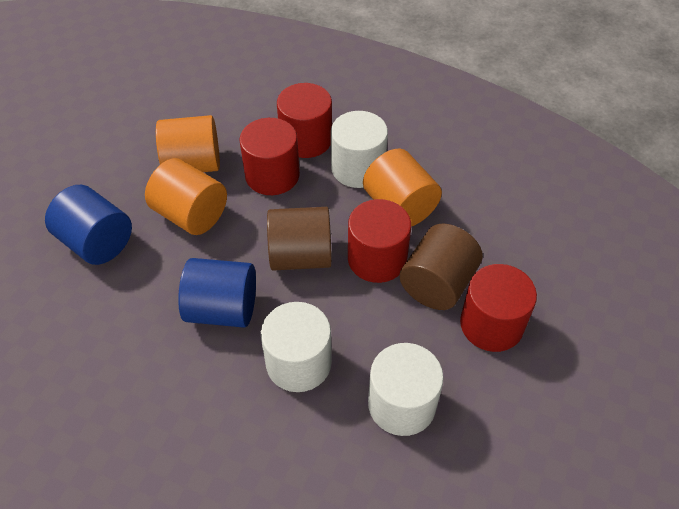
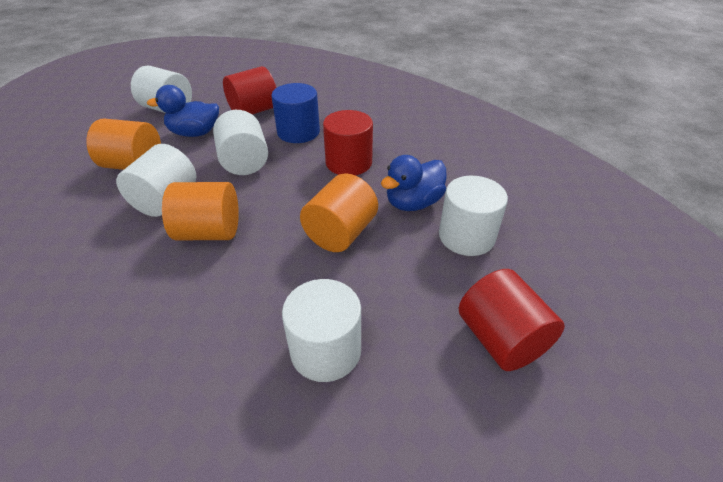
blue cylinder: 2 -> 1
blue duck: 0 -> 2
brown cylinder: 2 -> 0
red cylinder: 4 -> 3
white cylinder: 3 -> 5

